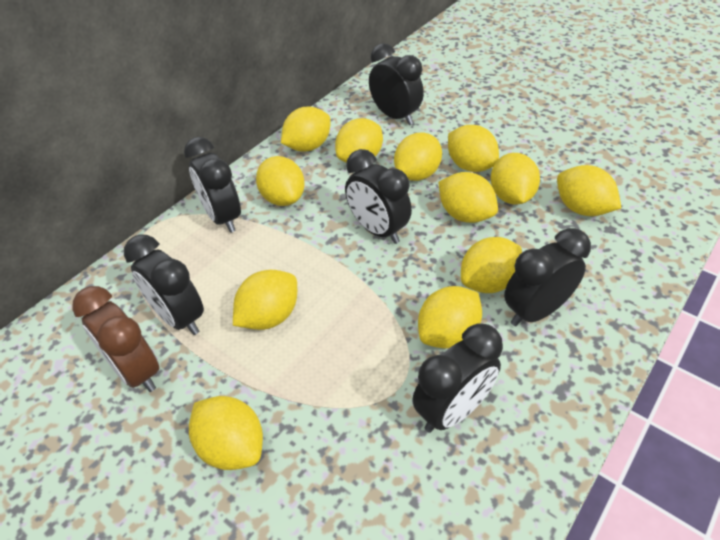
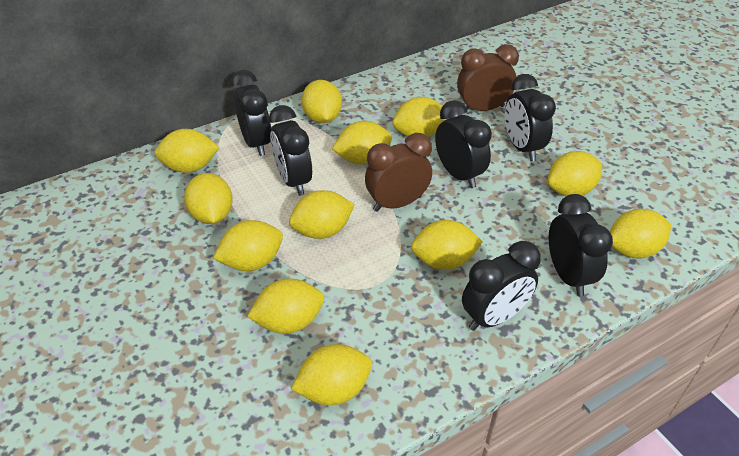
brown clock: 1 -> 2

